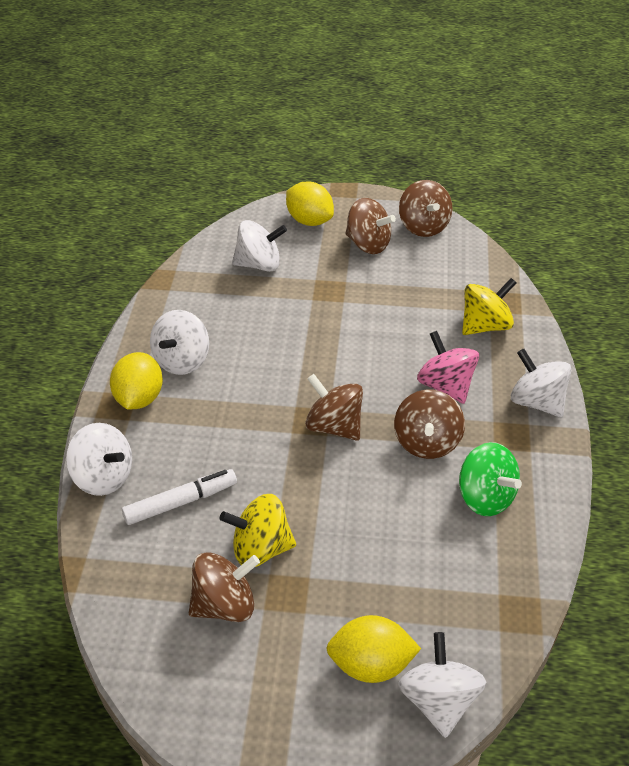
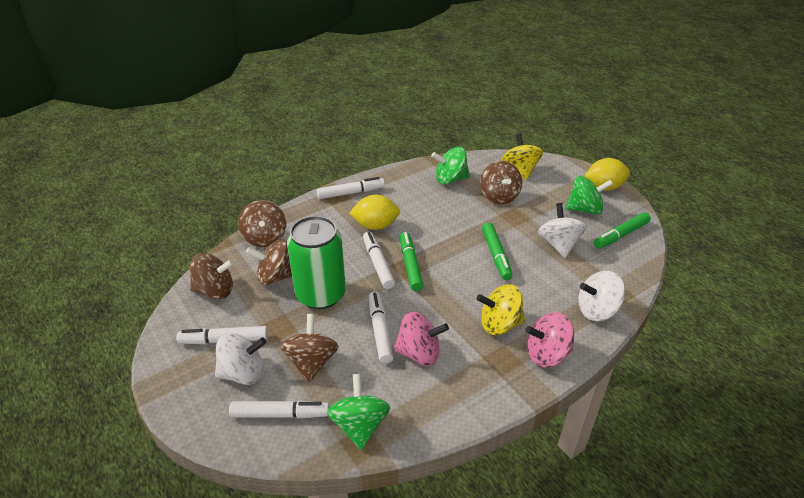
green can: 0 -> 1
green marker: 0 -> 3
green spinning top: 1 -> 3
pink spinning top: 1 -> 2
white marker: 1 -> 5
white spinning top: 5 -> 3
yellow lemon: 3 -> 2

